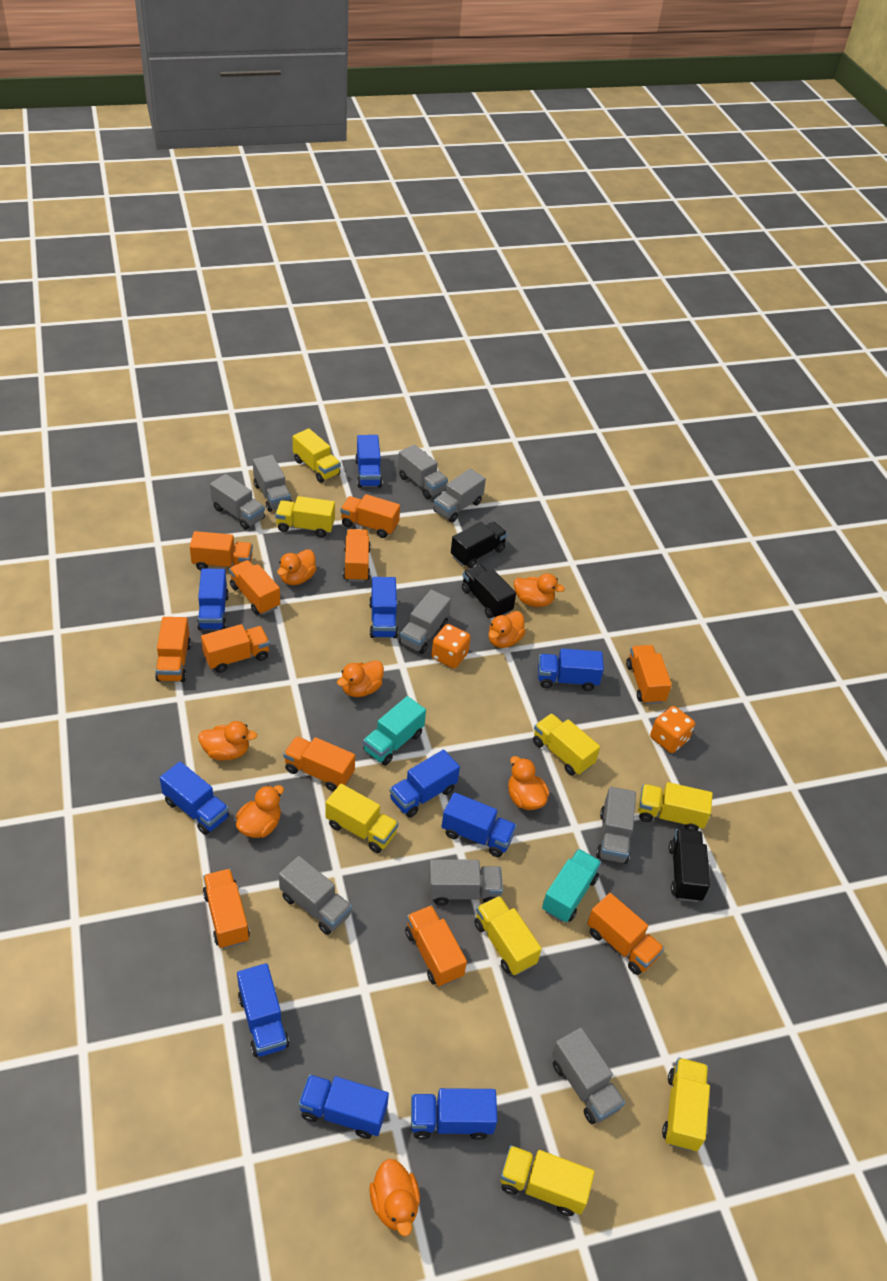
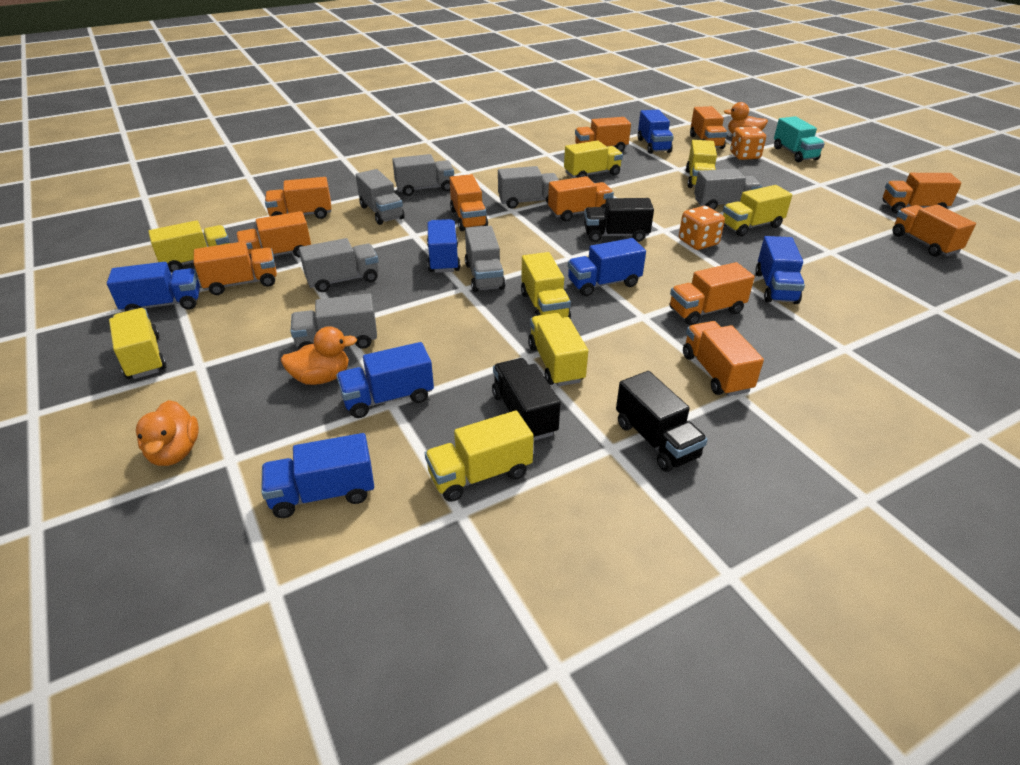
blue truck: 10 -> 7
grey truck: 9 -> 7
orange duck: 8 -> 3
turquoise truck: 2 -> 1

